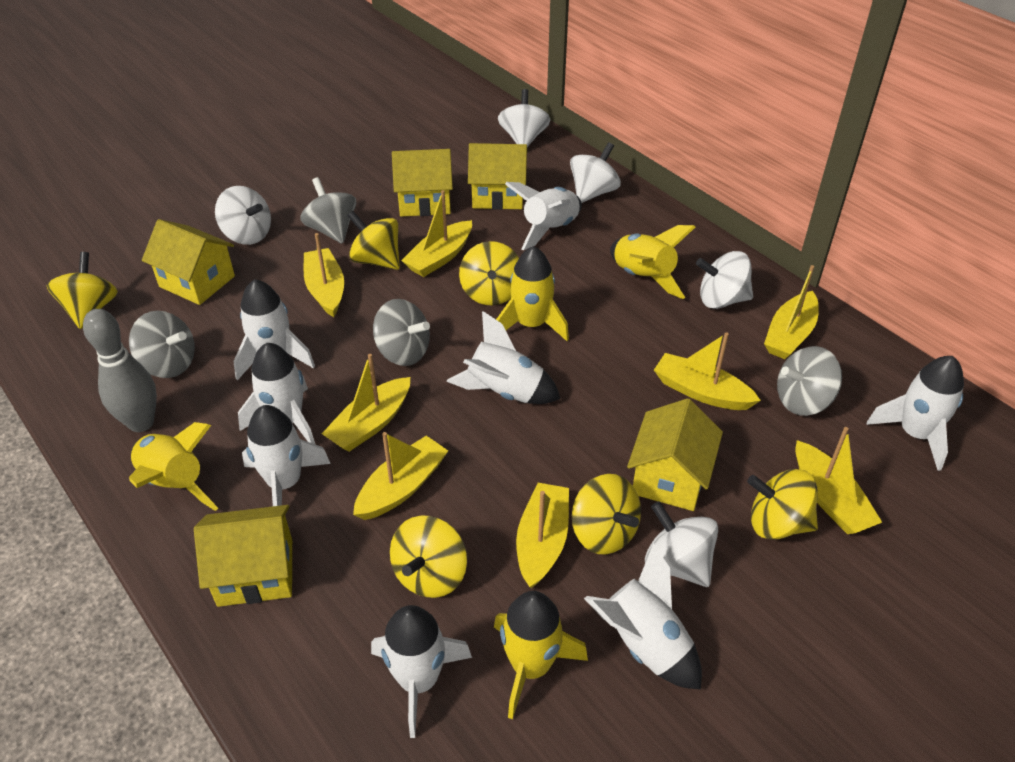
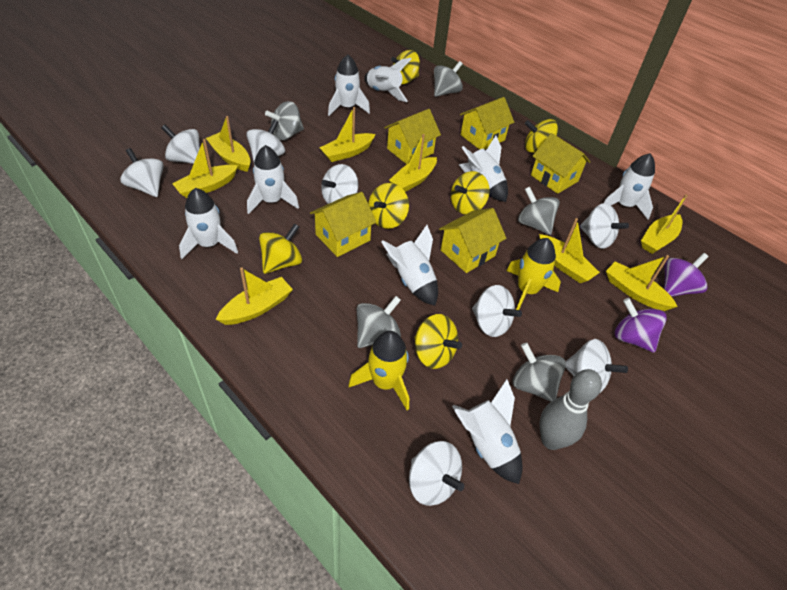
grey spinning top: 4 -> 5
purple spinning top: 0 -> 2
white spinning top: 5 -> 8
yellow rocket: 4 -> 2

